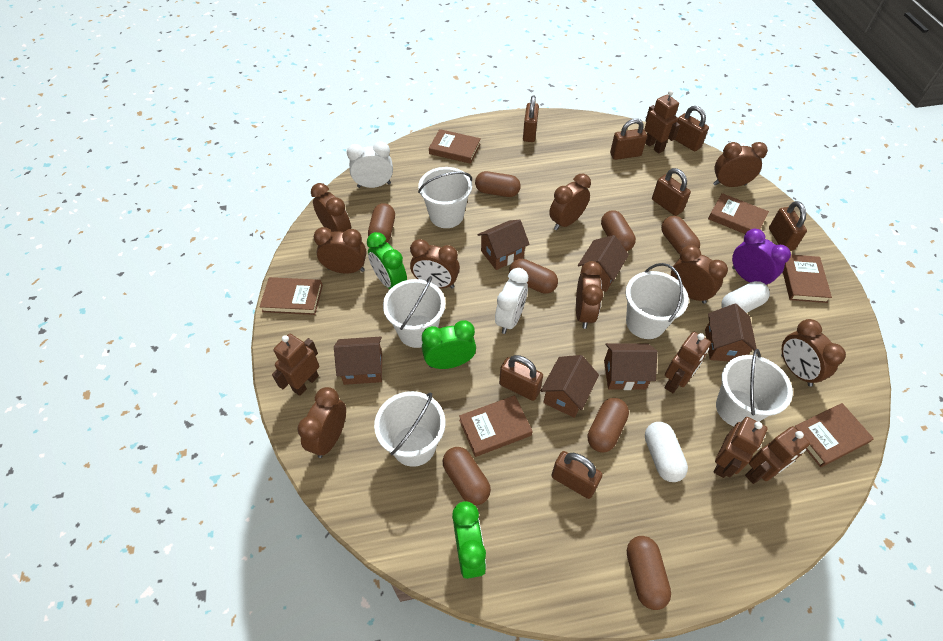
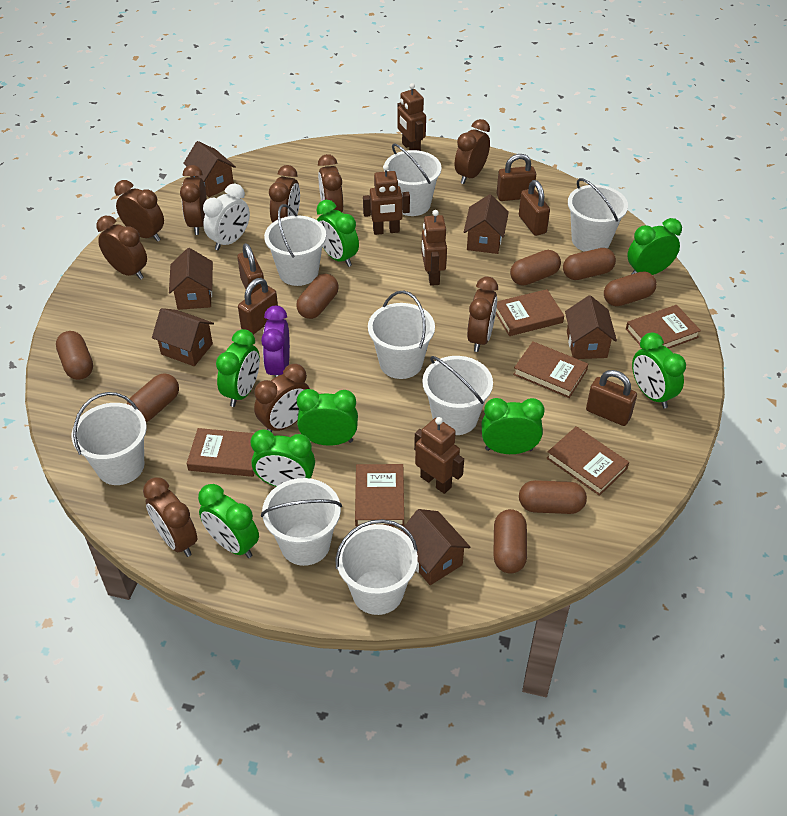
brown padlock: 7 -> 5
brown robot: 5 -> 4
green clock: 3 -> 8
white bucket: 5 -> 8
white capsule: 2 -> 0
white clock: 2 -> 1

